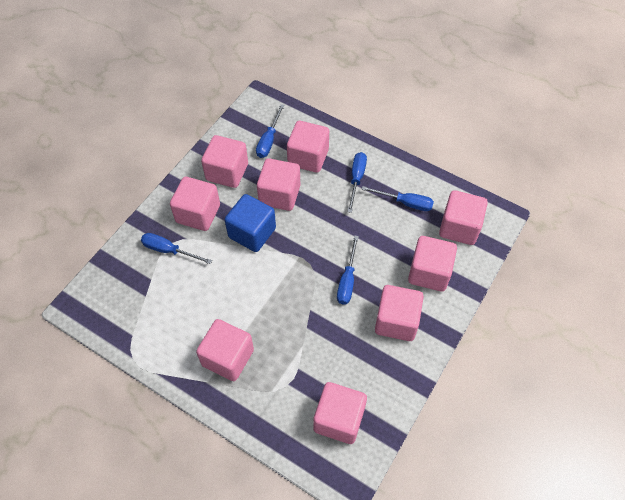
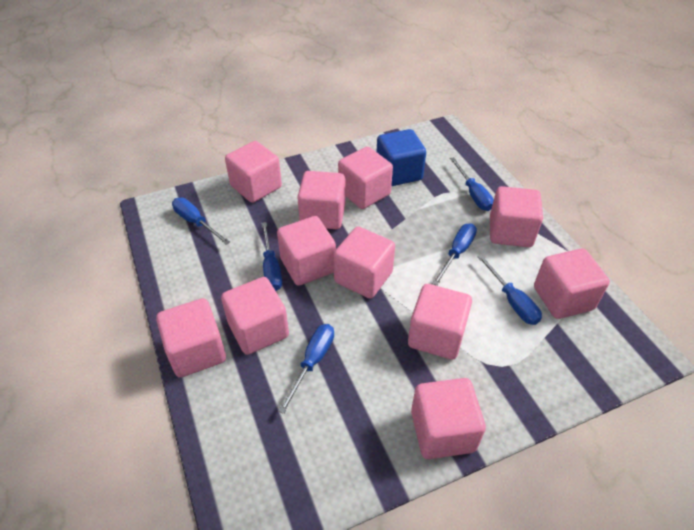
blue screwdriver: 5 -> 6
pink cube: 9 -> 11

